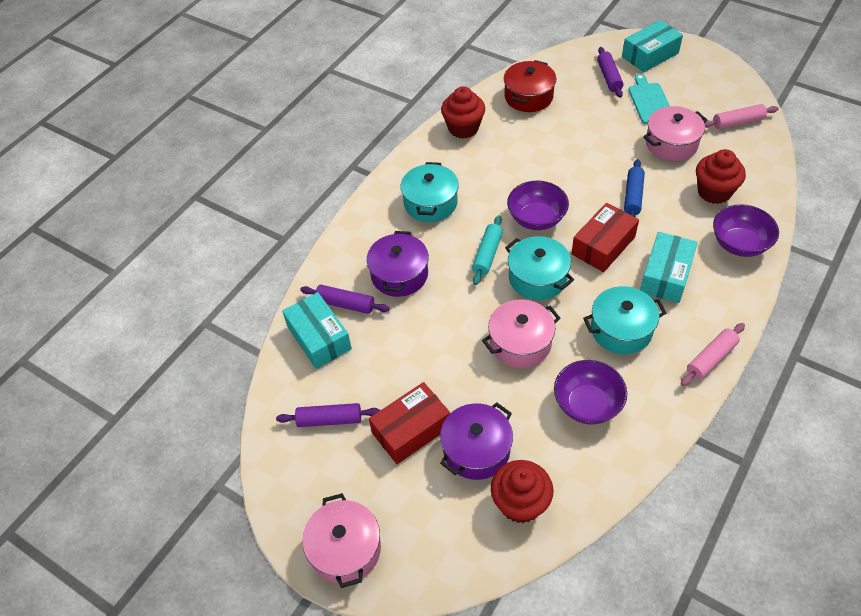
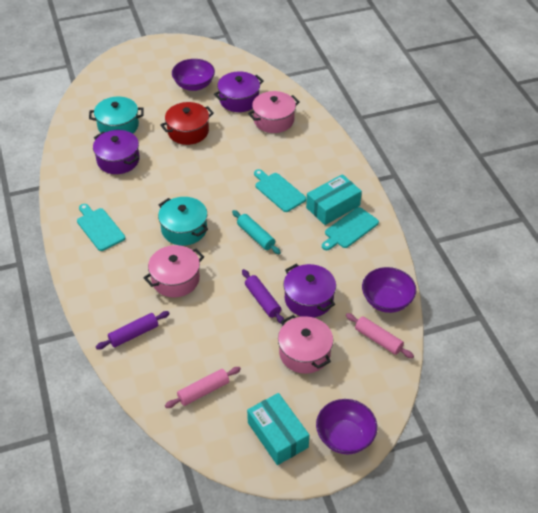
blue rolling pin: 1 -> 0
purple pot: 2 -> 3
purple rolling pin: 3 -> 2
red box: 2 -> 0
red cupcake: 3 -> 0
turquoise box: 3 -> 2
turquoise cutting board: 1 -> 3
turquoise pot: 3 -> 2

